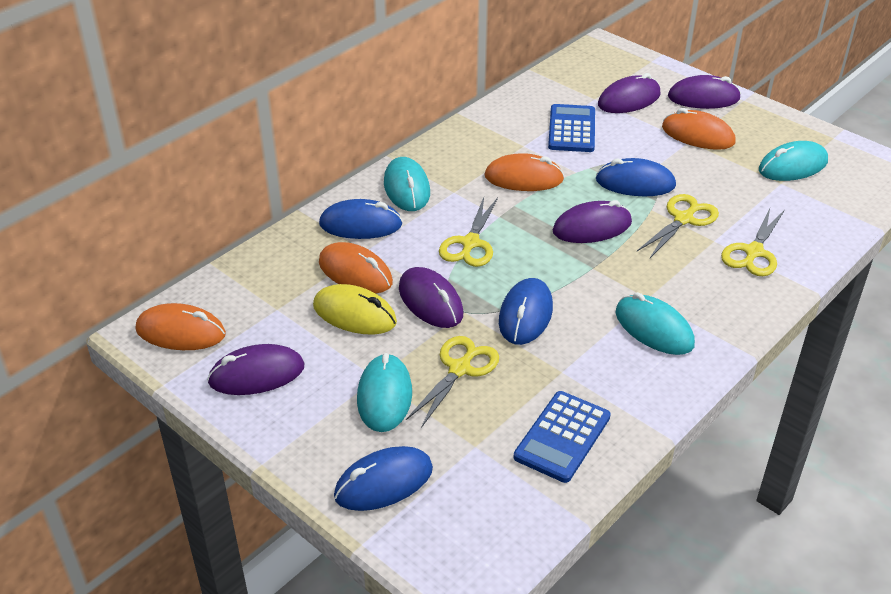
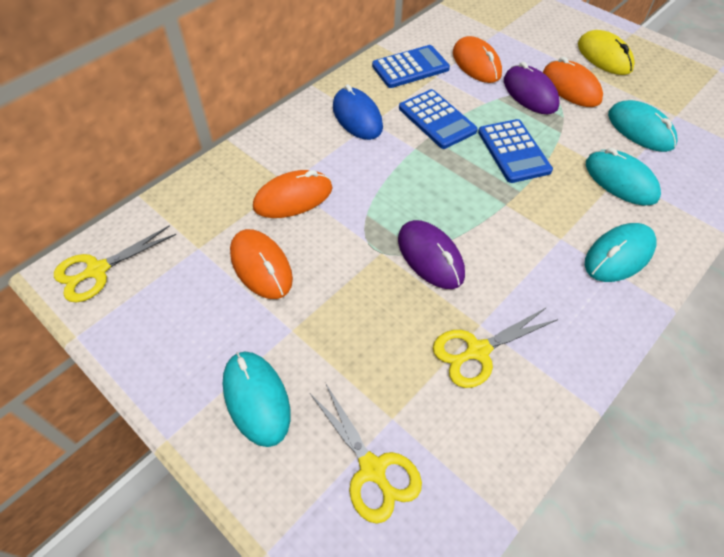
blue calculator: 2 -> 3
blue mouse: 4 -> 1
purple mouse: 5 -> 2
yellow scissors: 4 -> 3

